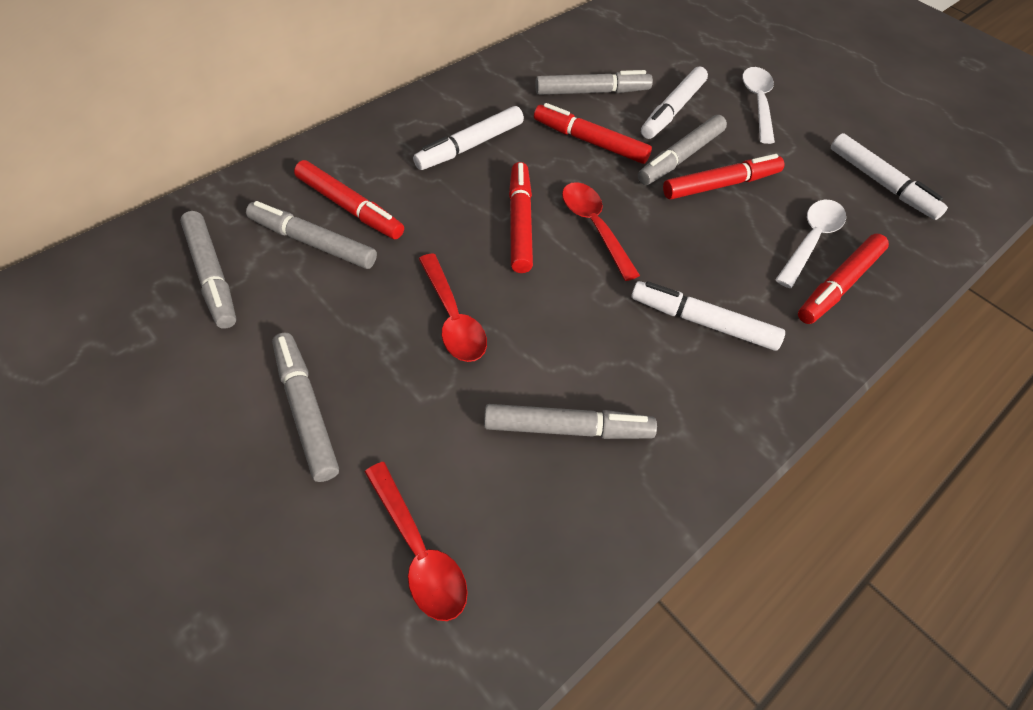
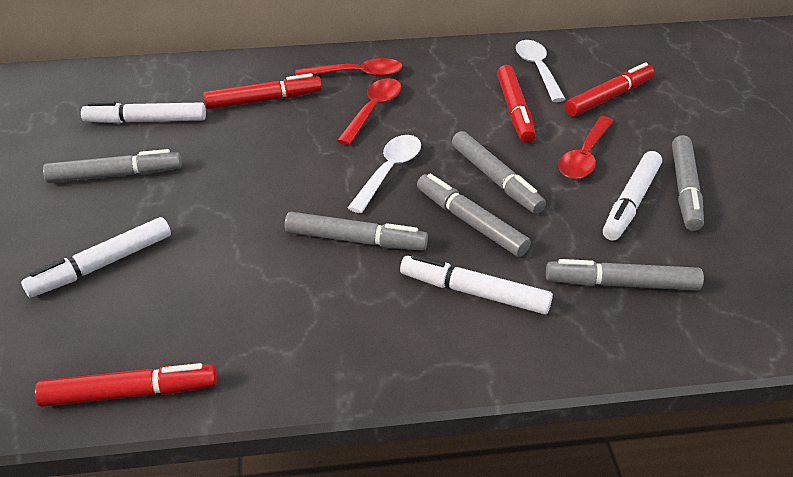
red marker: 5 -> 4

